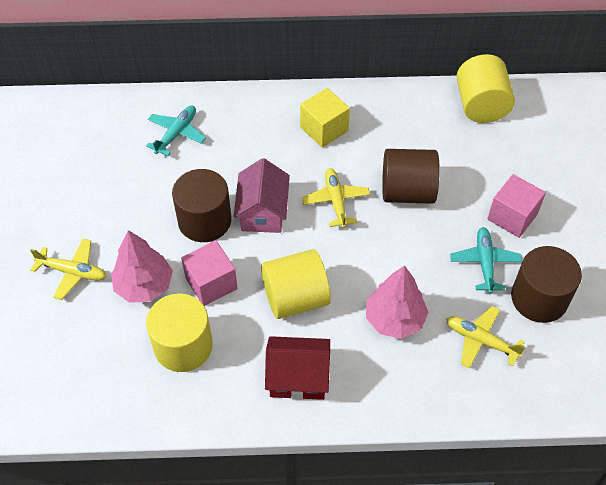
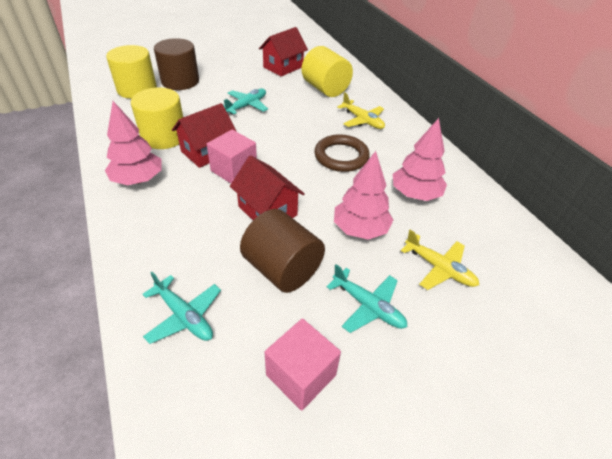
brown cylinder: 3 -> 2
brown ring: 0 -> 1
pink house: 1 -> 0
pink tree: 2 -> 3
red house: 1 -> 3
turquoise plane: 2 -> 3
yellow cube: 1 -> 0
yellow plane: 3 -> 2

